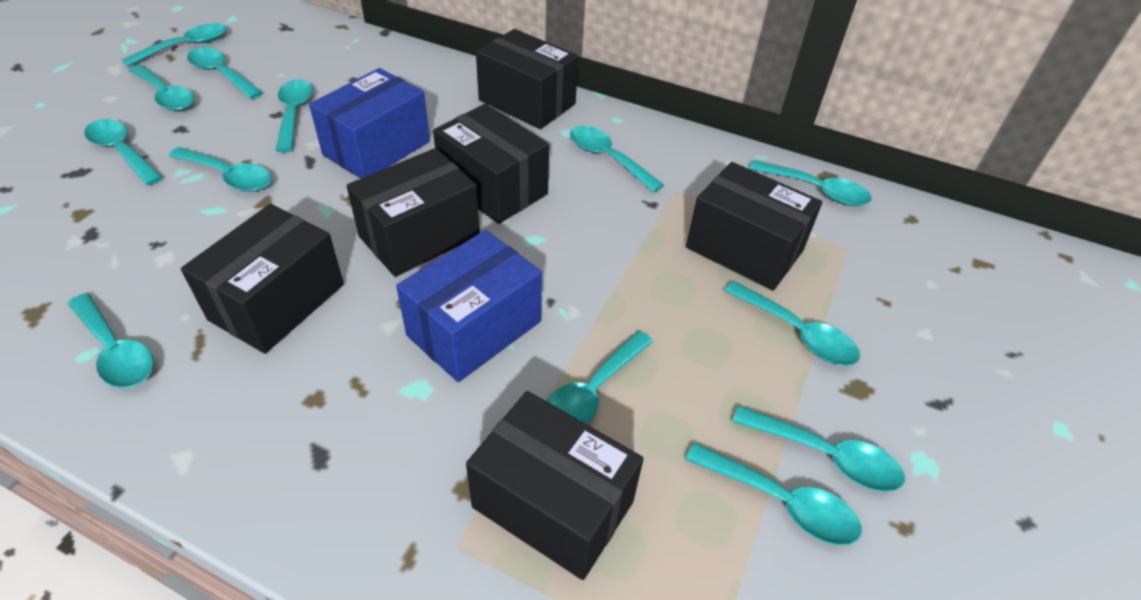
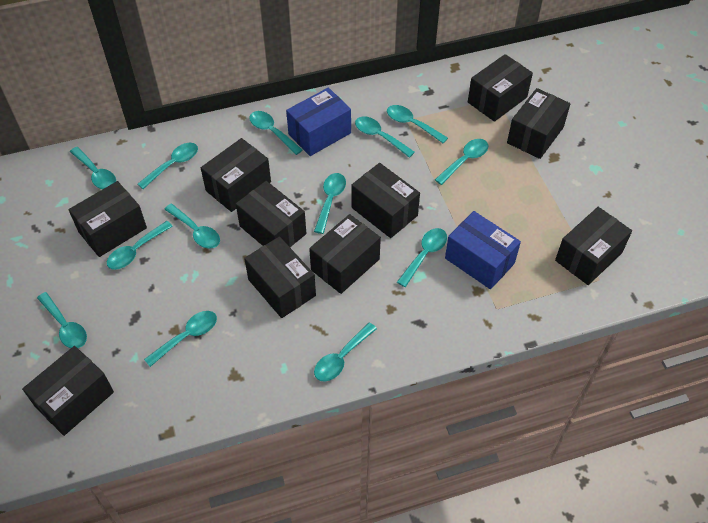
black box: 6 -> 10

